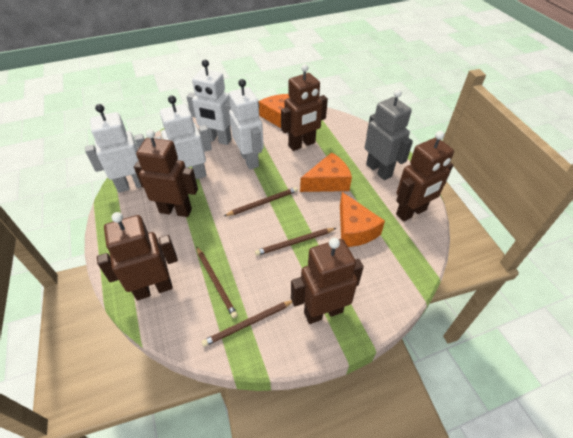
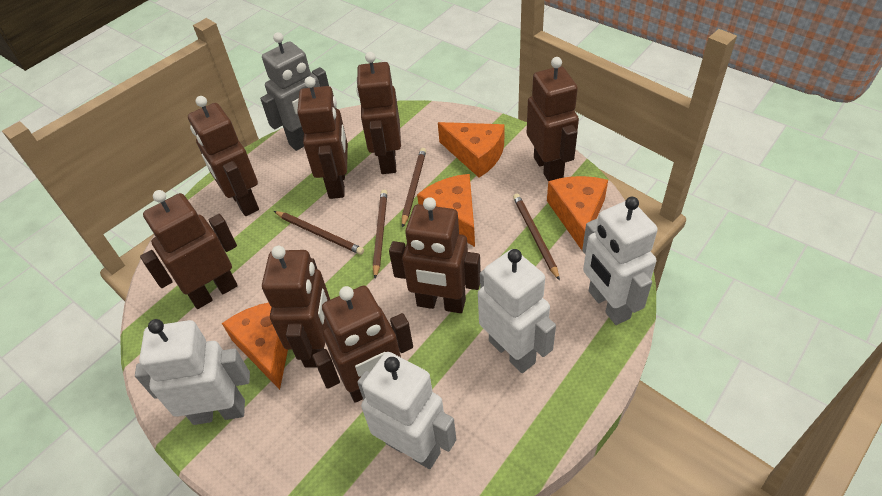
brown robot: 5 -> 8
orange cheese: 3 -> 4

